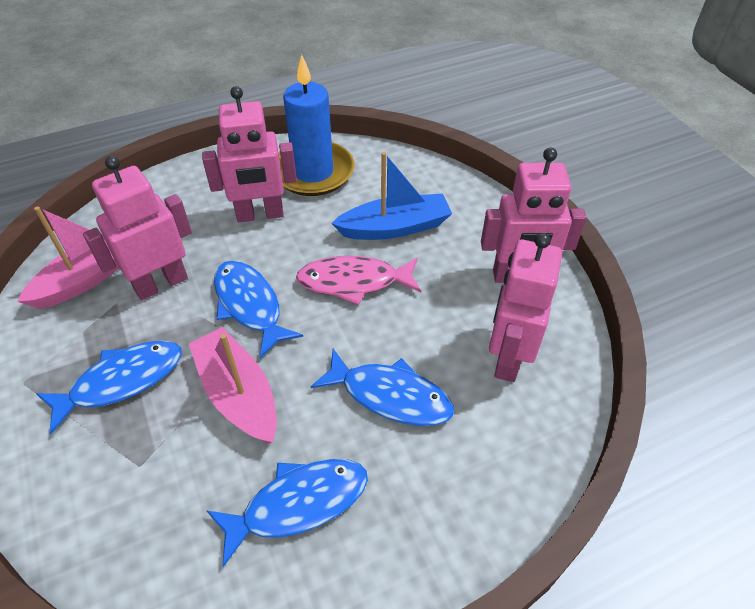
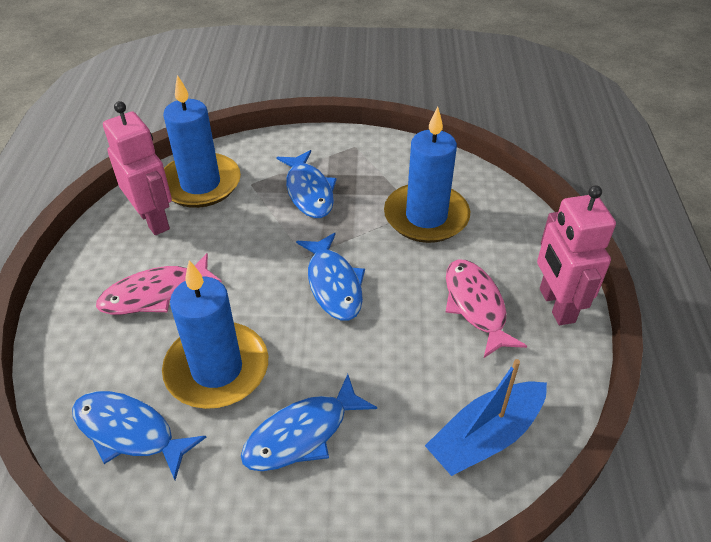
blue candle: 1 -> 3
pink boat: 2 -> 0
pink fish: 1 -> 2
pink robot: 4 -> 2

